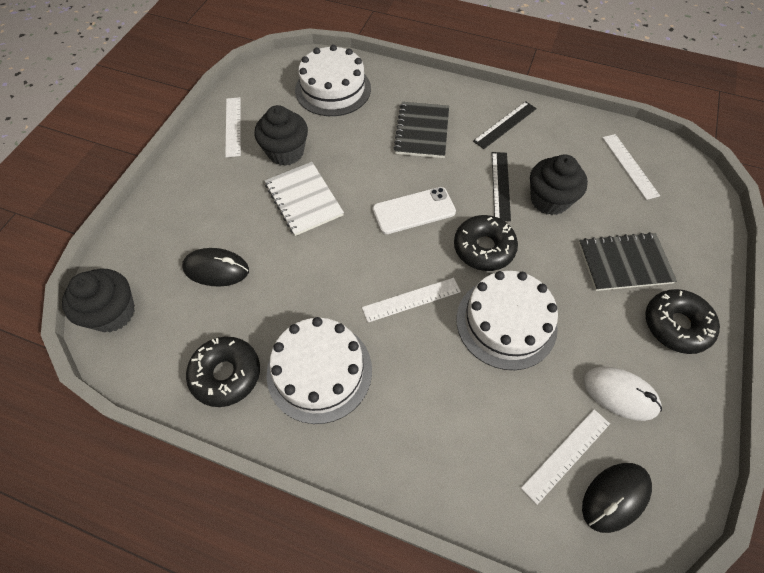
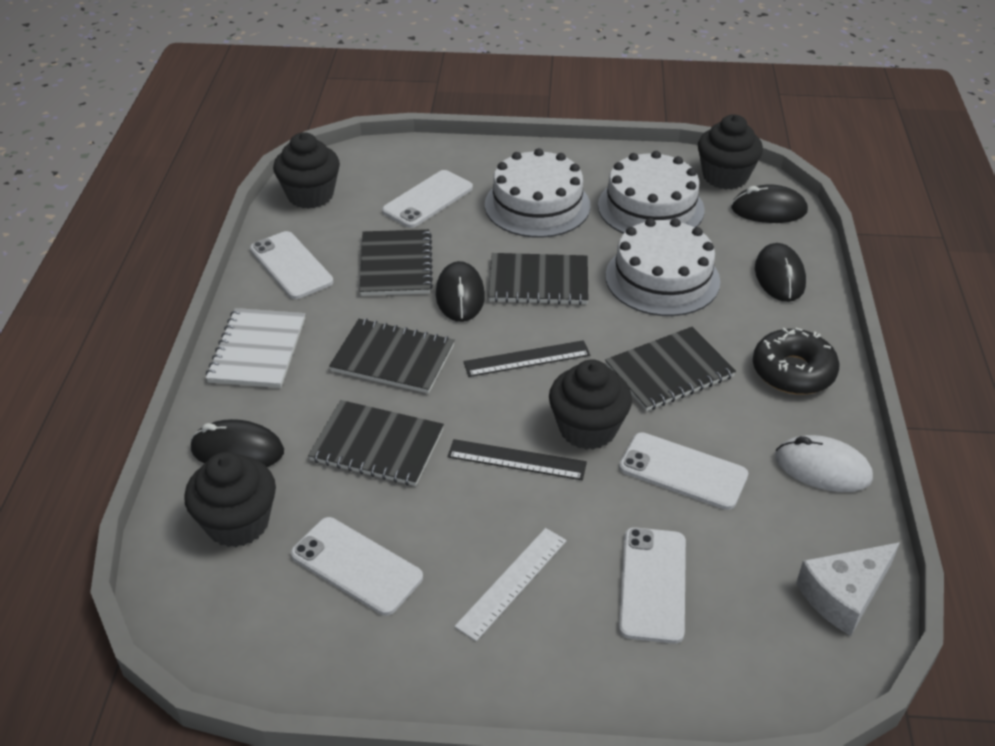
black cupcake: 3 -> 4
black donut: 3 -> 1
black mouse: 2 -> 4
black notebook: 2 -> 5
white cheese: 0 -> 1
white phone: 1 -> 5
white ruler: 4 -> 1

